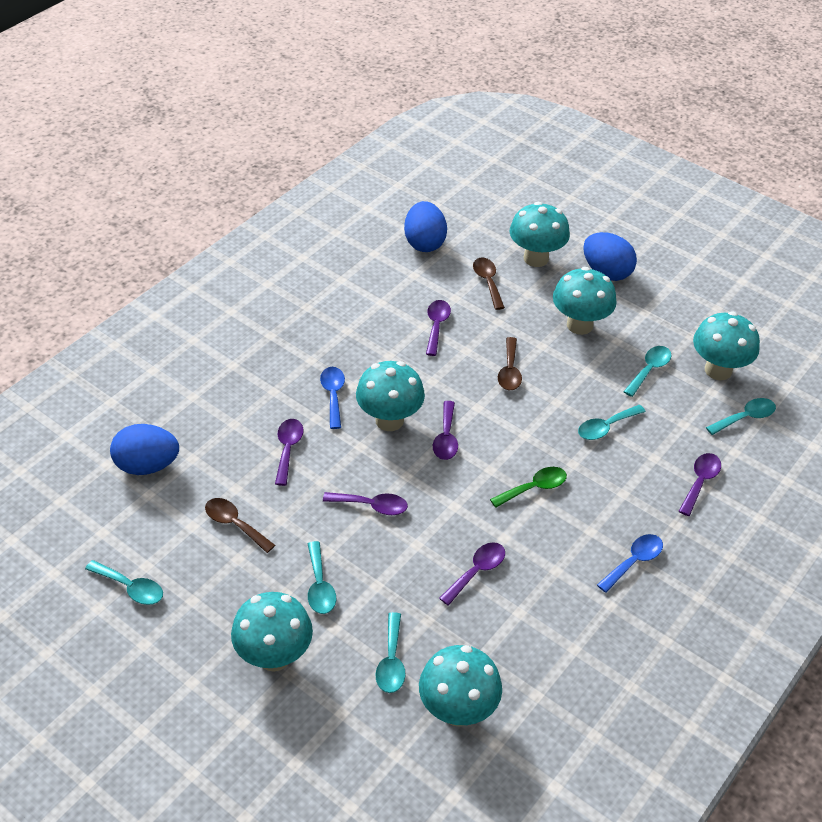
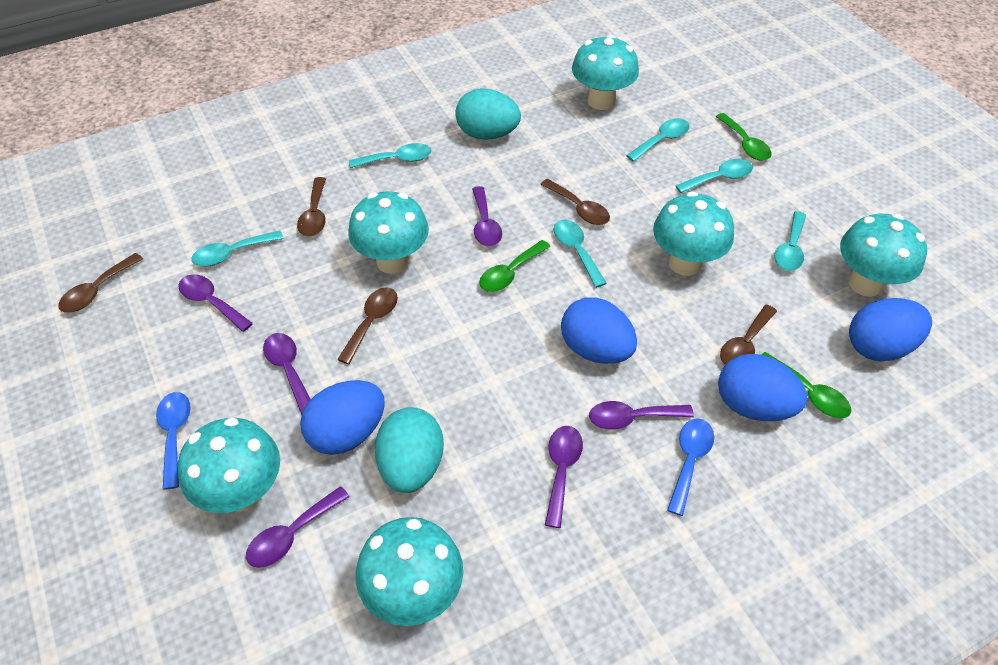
blue egg: 3 -> 4
brown spoon: 3 -> 5
green spoon: 1 -> 3
turquoise egg: 0 -> 2

